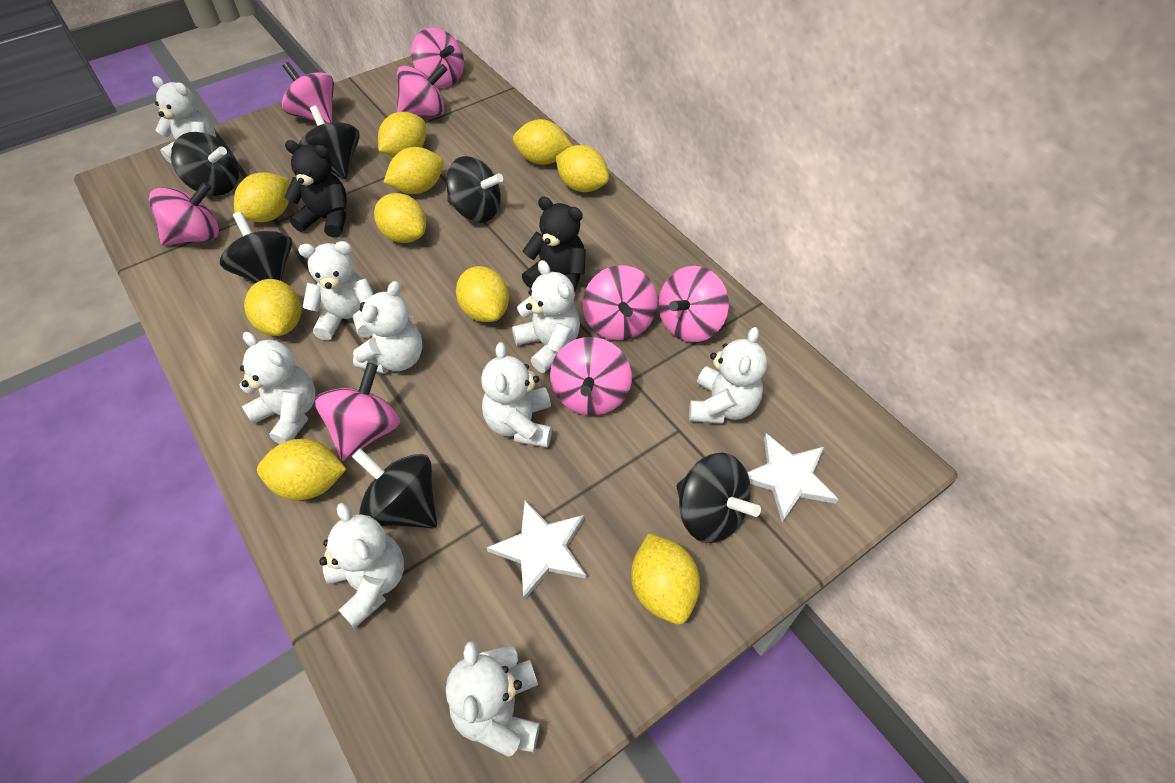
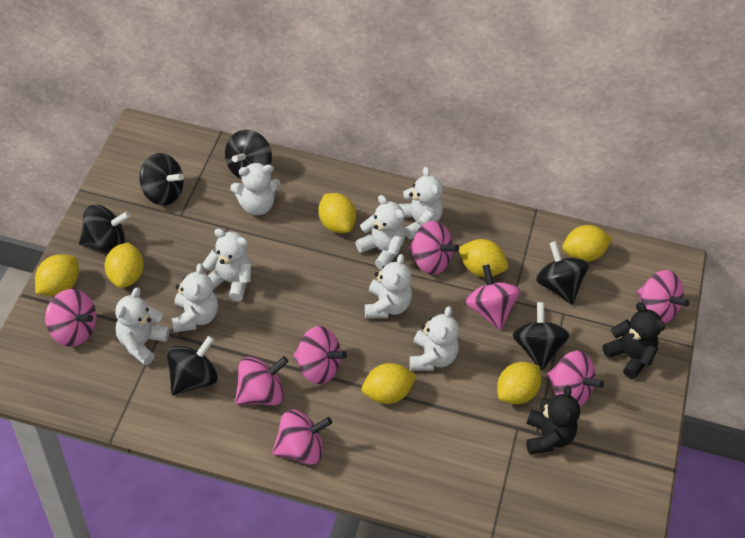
white star: 2 -> 0
white teddy bear: 9 -> 8
yellow lemon: 10 -> 7

